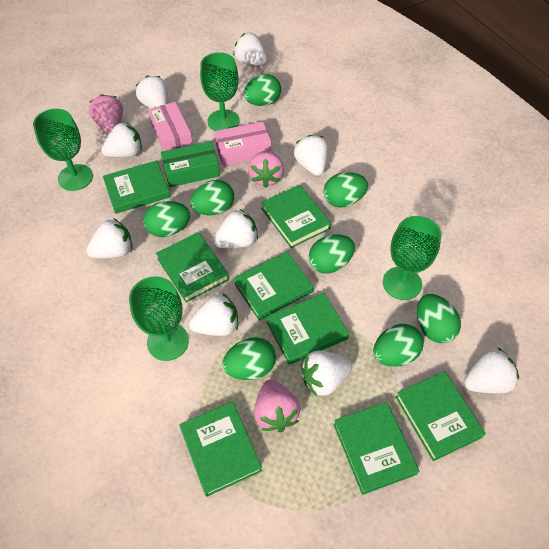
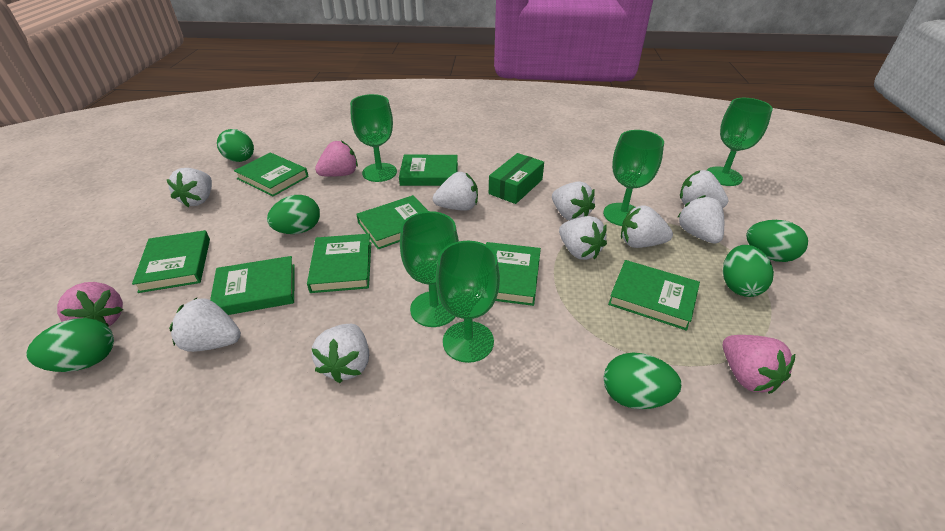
green egg: 8 -> 6
green goblet: 4 -> 5
pink box: 2 -> 0

